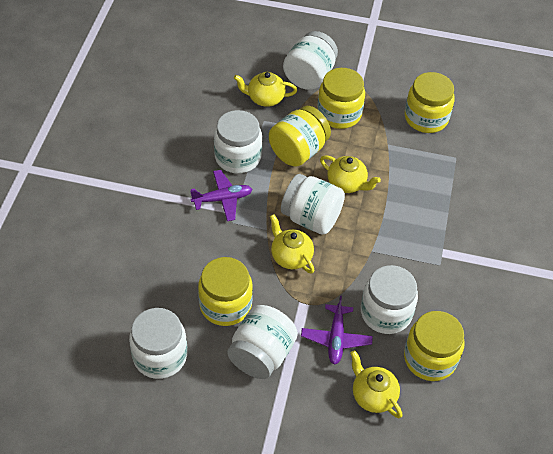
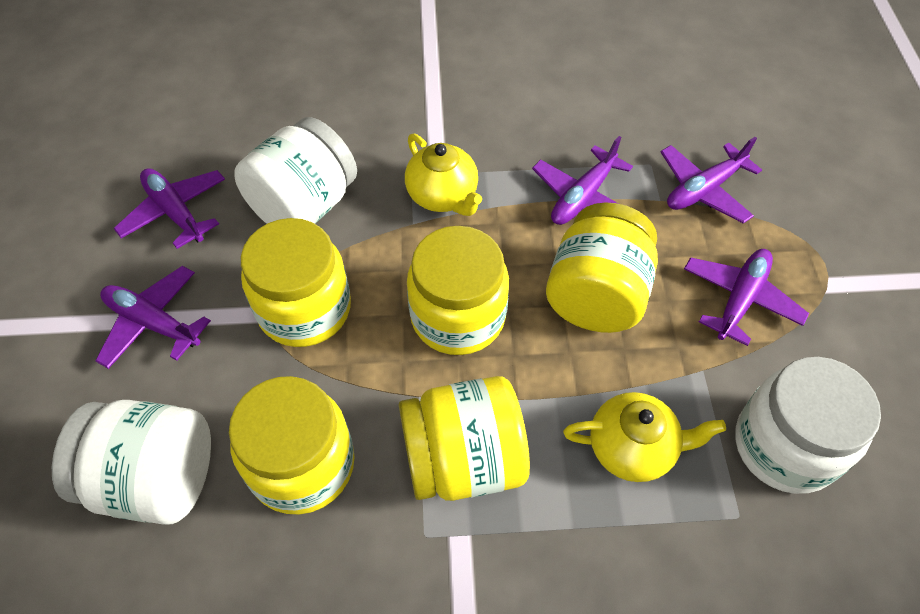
purple plane: 2 -> 5
white jar: 6 -> 3
yellow teapot: 4 -> 2

